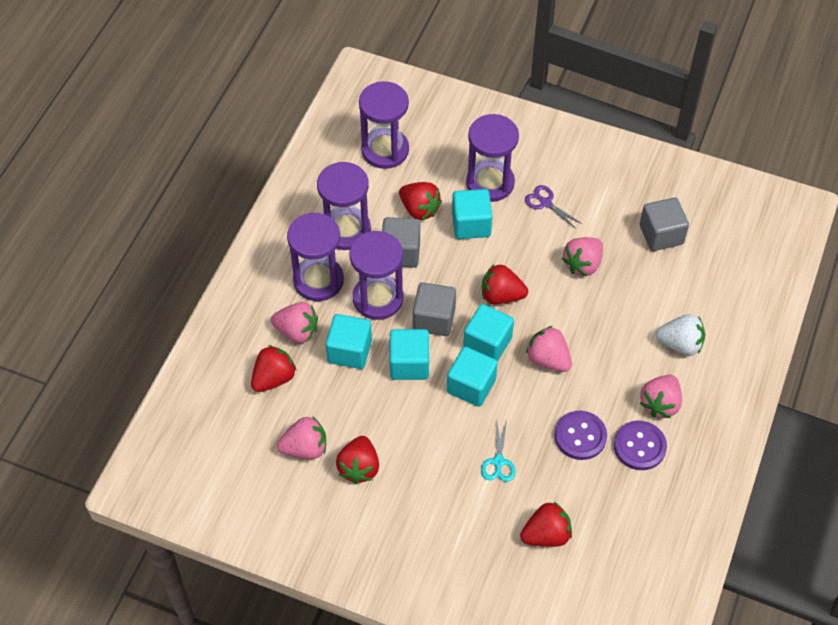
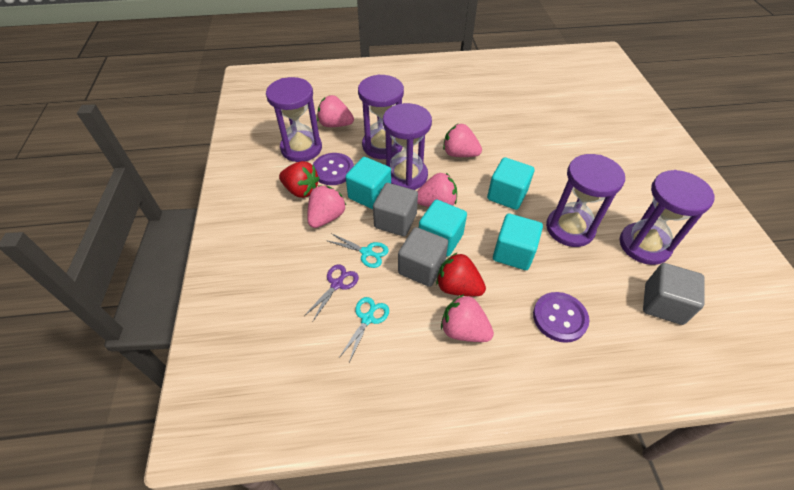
red strawberry: 5 -> 2
turquoise cube: 5 -> 4
turquoise scissors: 1 -> 2
white strawberry: 1 -> 0

